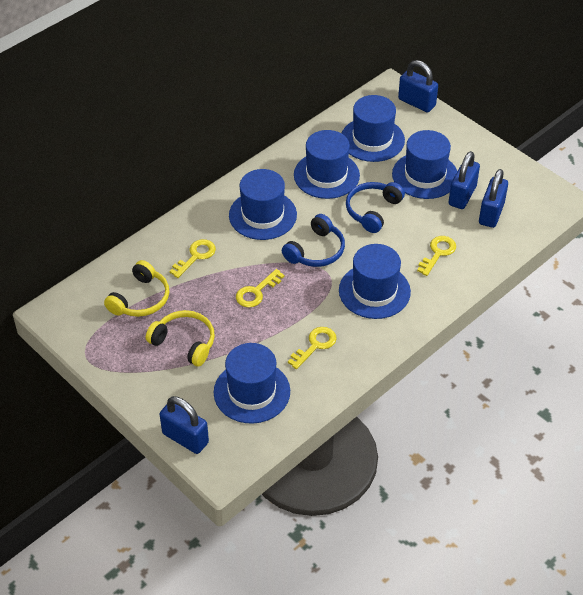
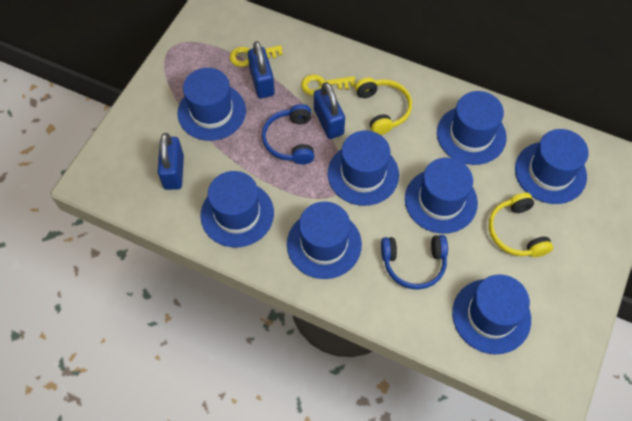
blue hat: 6 -> 8
blue padlock: 4 -> 3
yellow key: 4 -> 2

